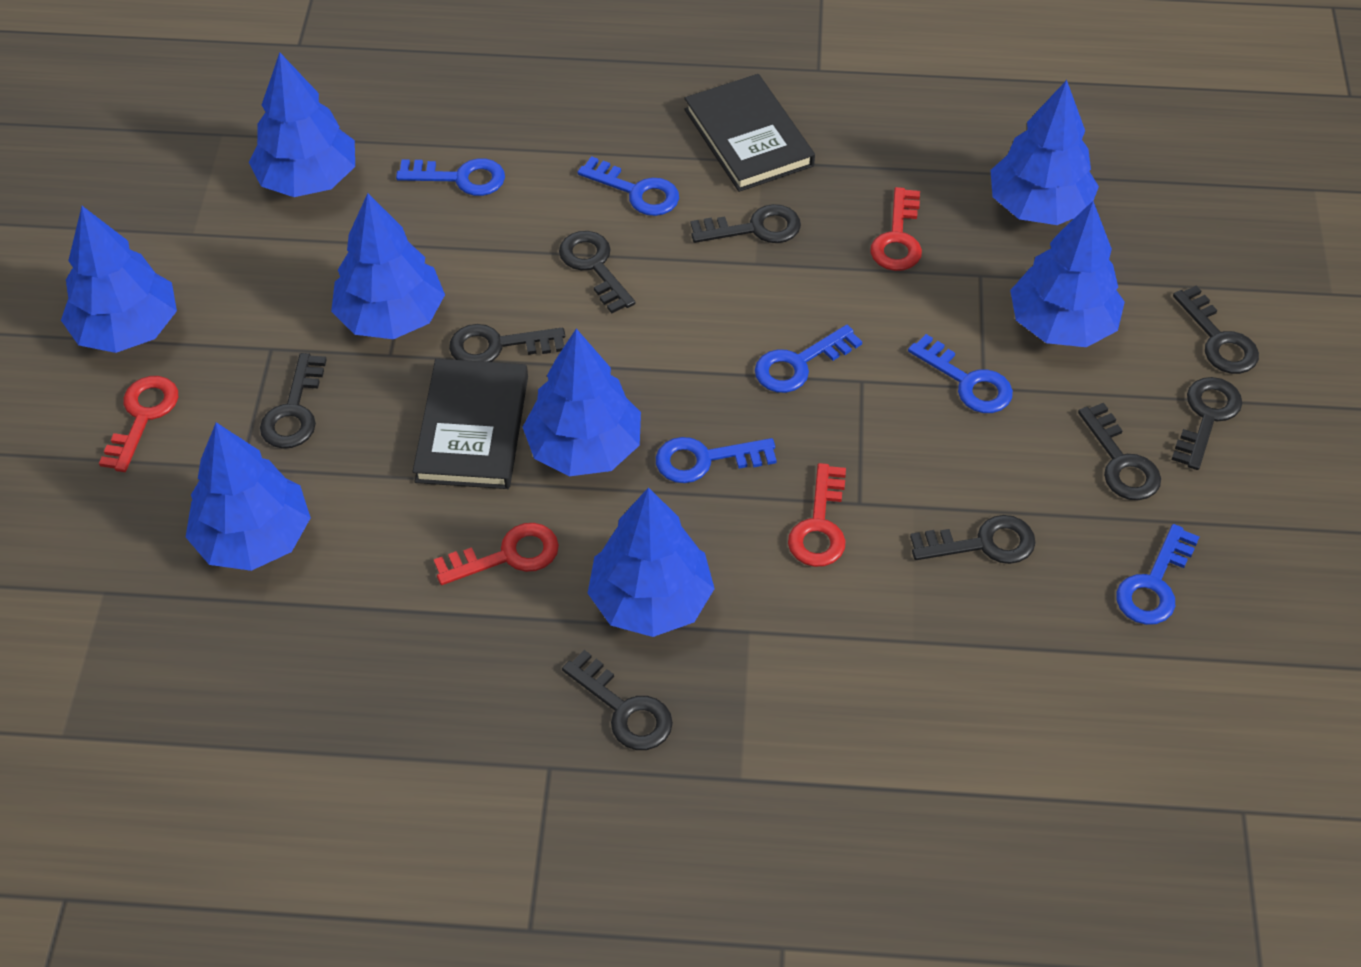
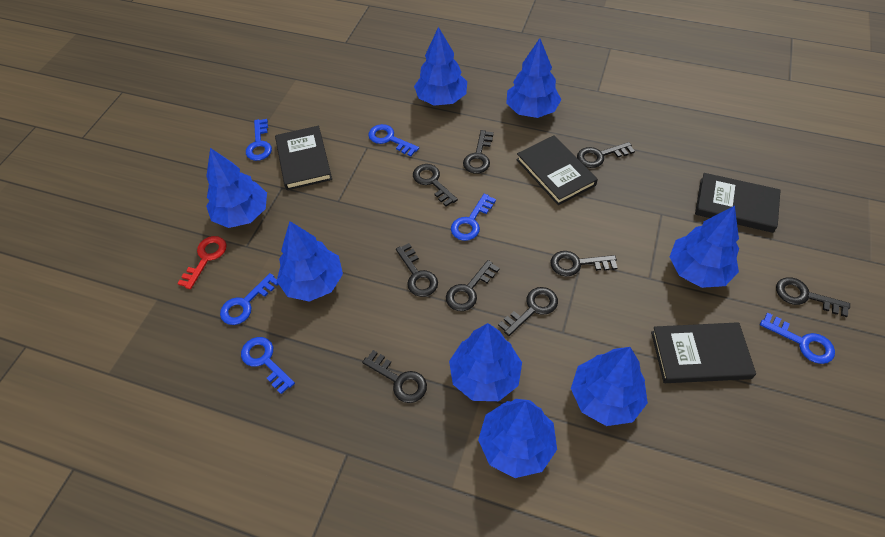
black book: 2 -> 4
red key: 4 -> 1

